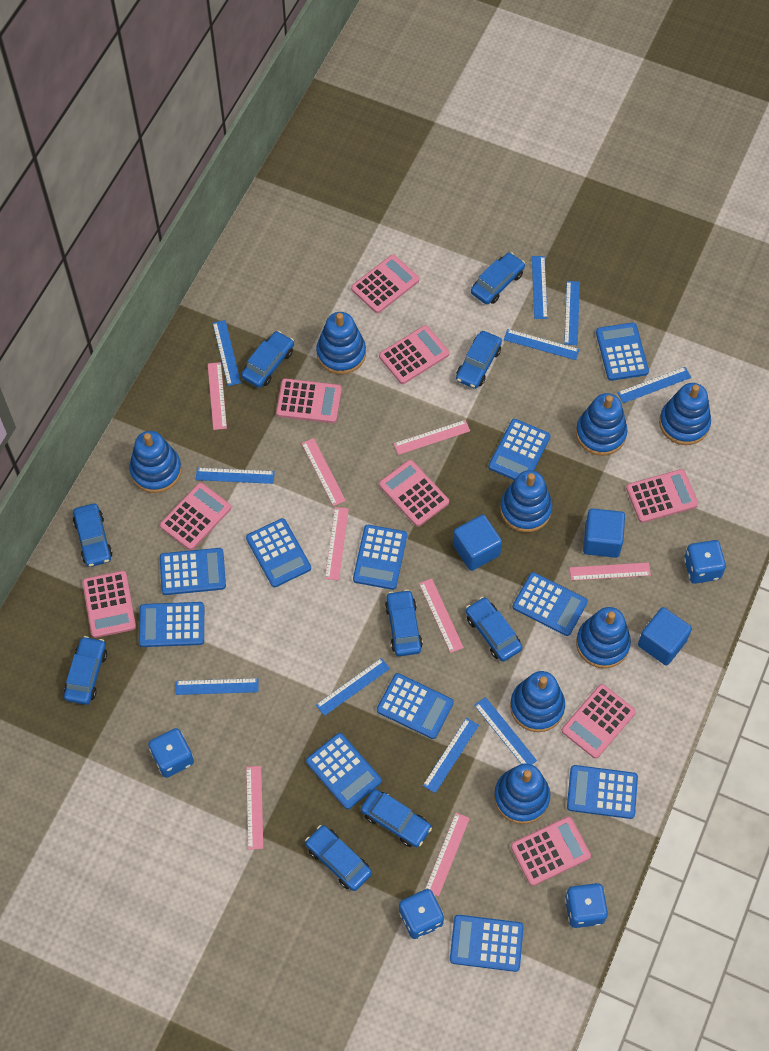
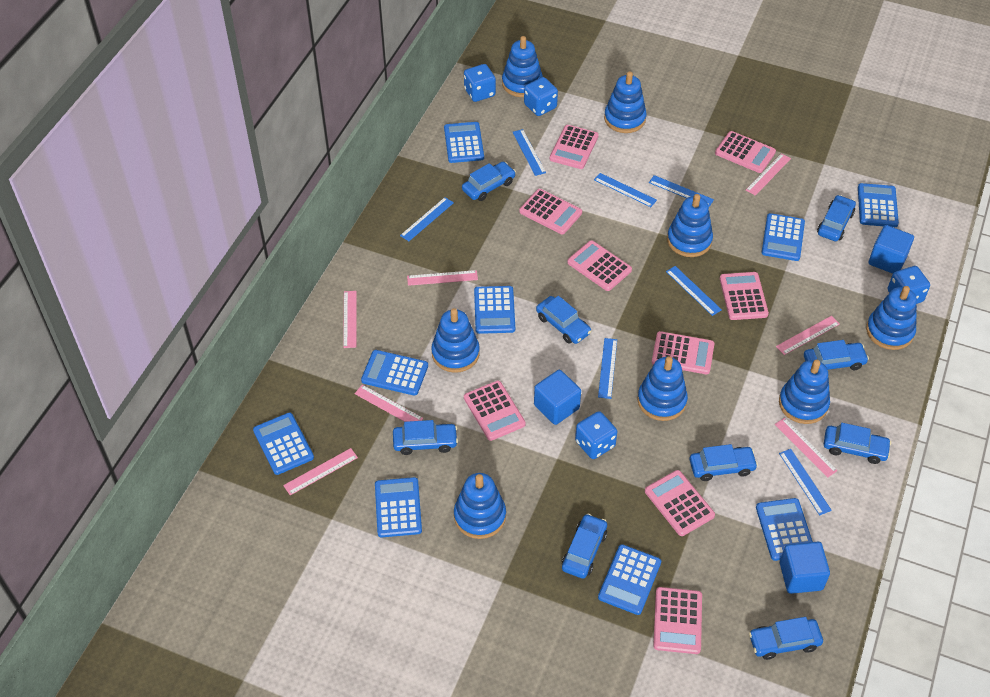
blue calculator: 11 -> 9
blue ruler: 10 -> 7
pink ruler: 8 -> 7

